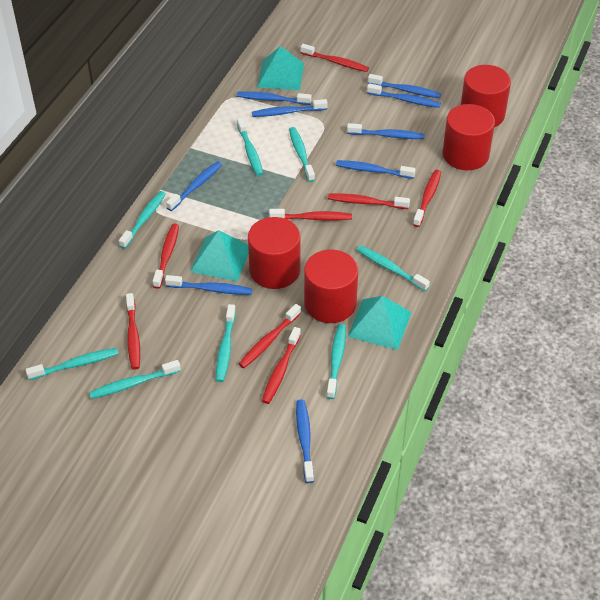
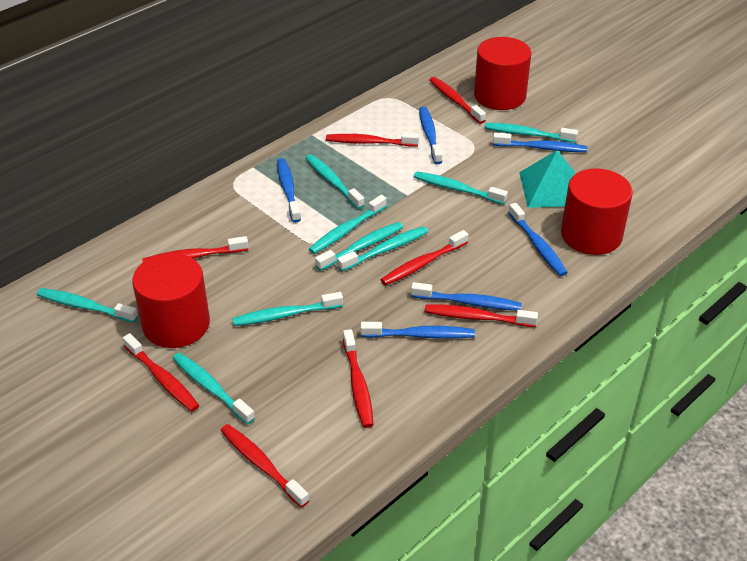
blue toothbrush: 9 -> 6
red cylinder: 4 -> 3
turquoise pyramid: 3 -> 1
turquoise toothbrush: 8 -> 9

